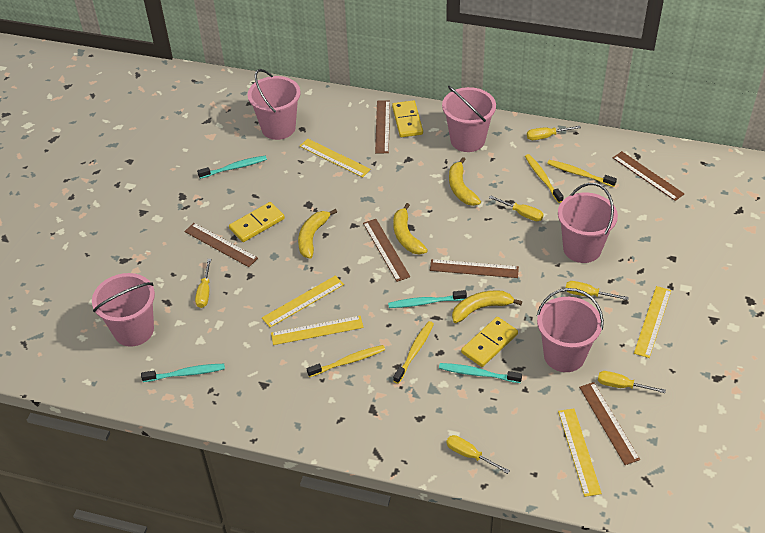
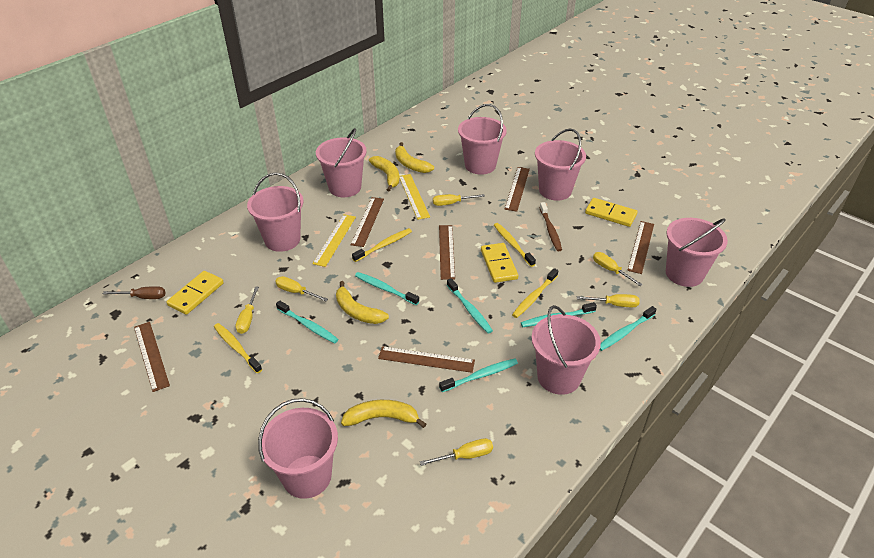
brown screwdriver: 0 -> 1
brown toothbrush: 0 -> 1
pink bucket: 5 -> 7
turquoise toothbrush: 4 -> 6
yellow ruler: 5 -> 2

